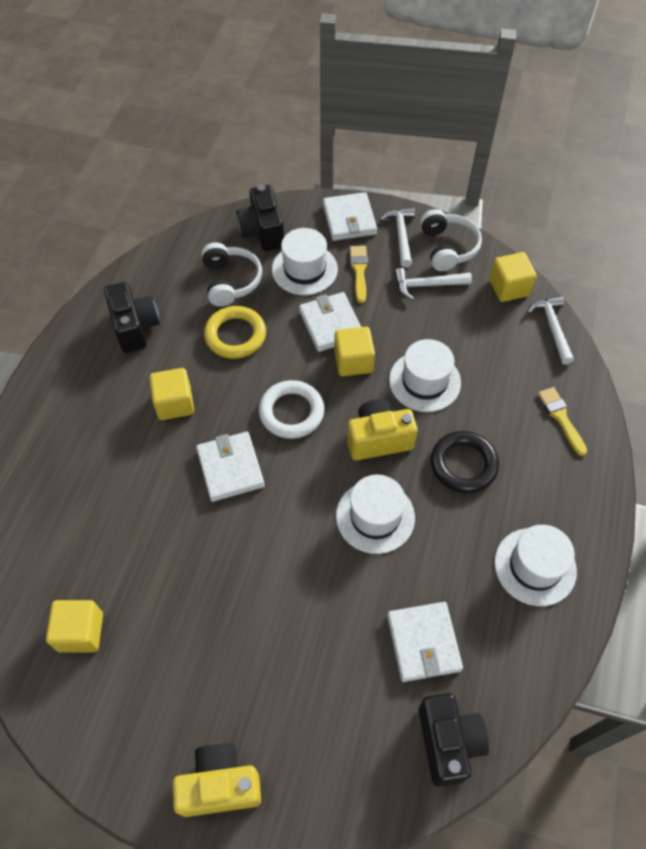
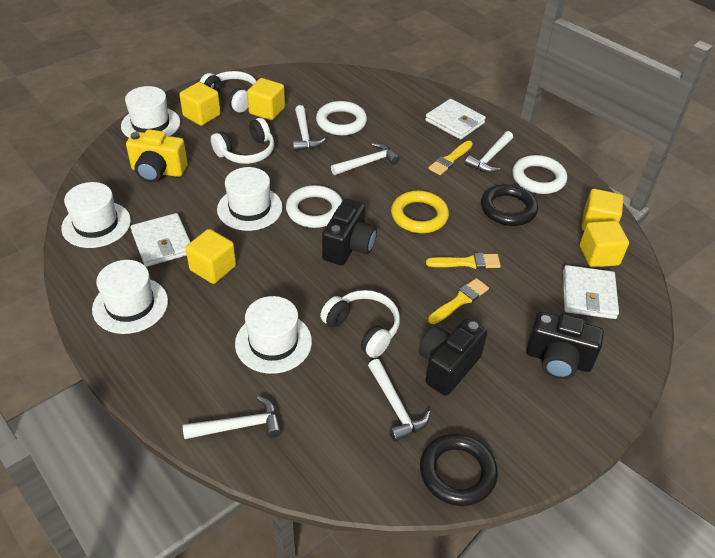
black ring: 1 -> 2
white hammer: 3 -> 5
white hat: 4 -> 5
white headphones: 2 -> 3
white ring: 1 -> 3
white wallet: 4 -> 3
yellow brush: 2 -> 3
yellow camera: 2 -> 1
yellow cube: 4 -> 5

